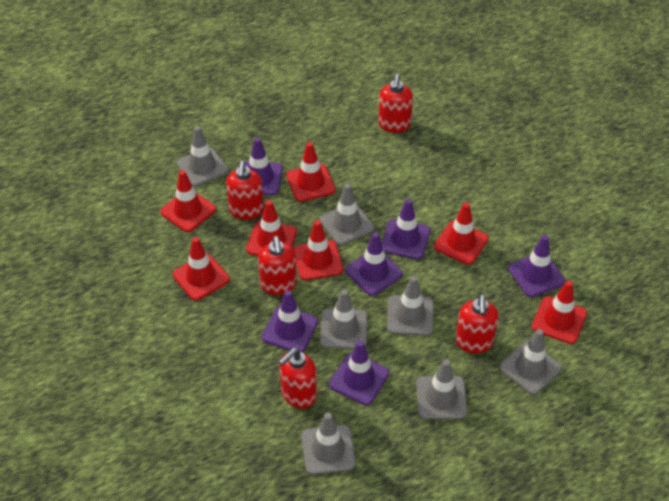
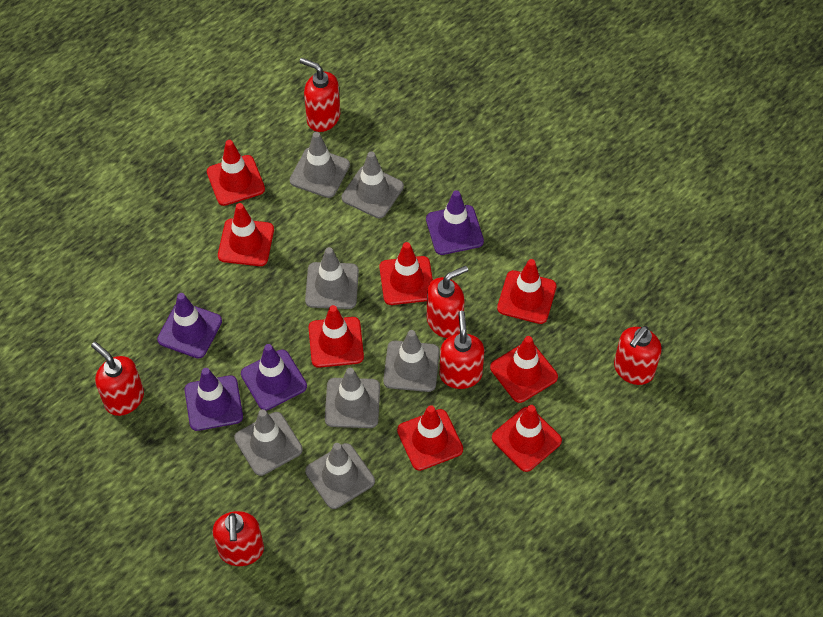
purple traffic cone: 6 -> 4
red soap dispenser: 5 -> 6
red traffic cone: 7 -> 8

